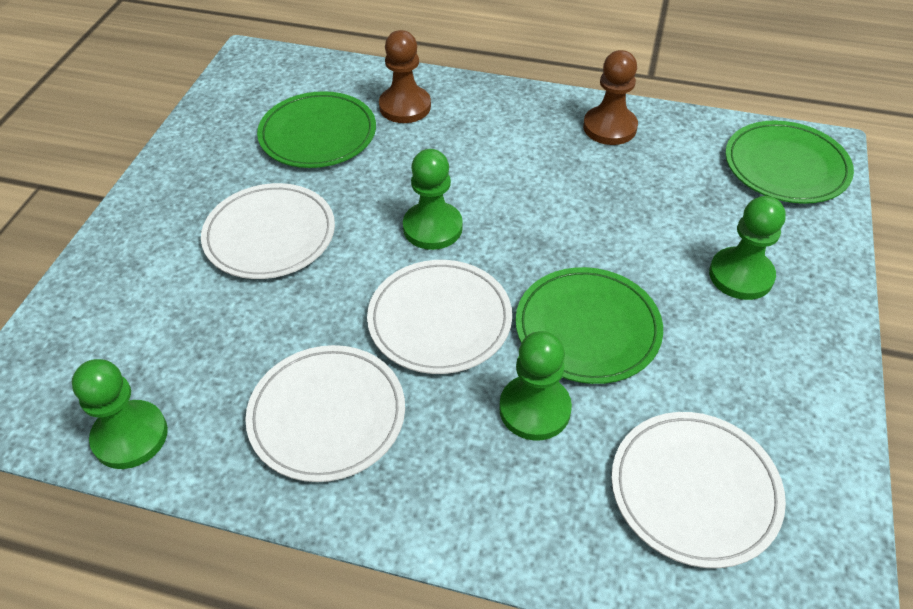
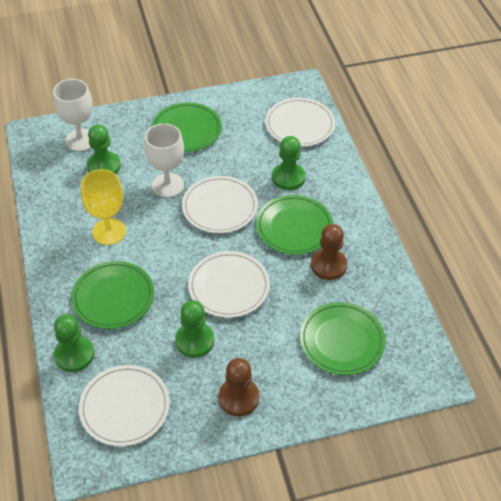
green plate: 3 -> 4
white goblet: 0 -> 2
yellow goblet: 0 -> 1

